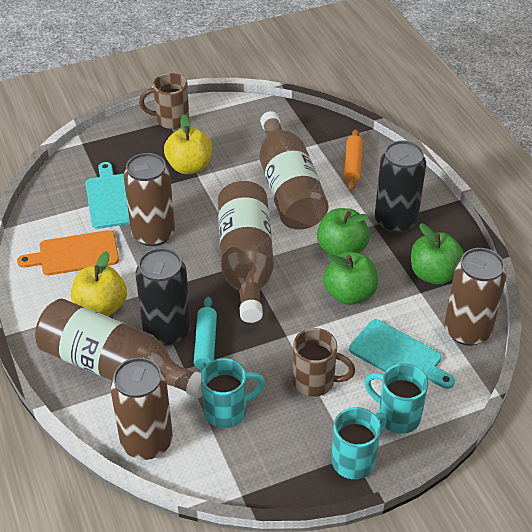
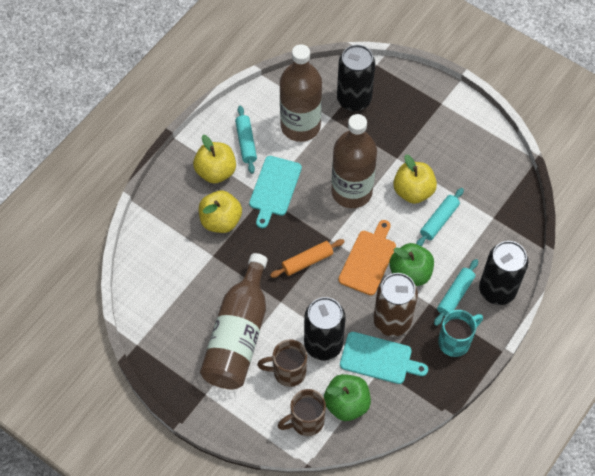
black can: 2 -> 3
brown can: 3 -> 1
green apple: 3 -> 2
turquoise mug: 3 -> 1
turquoise rolling pin: 1 -> 3
yellow apple: 2 -> 3

